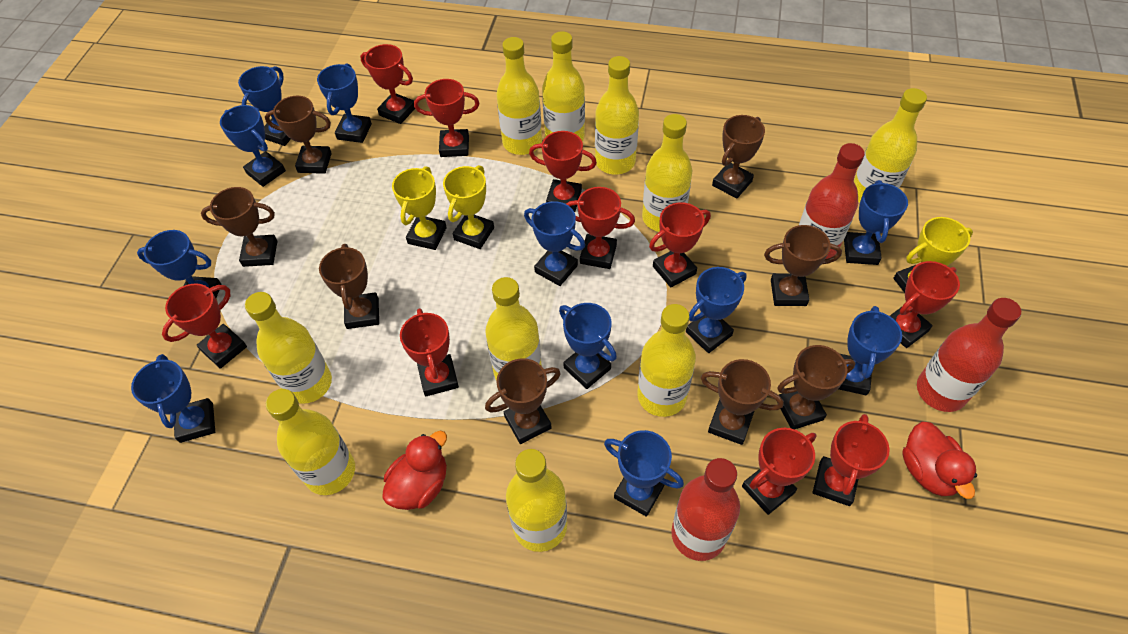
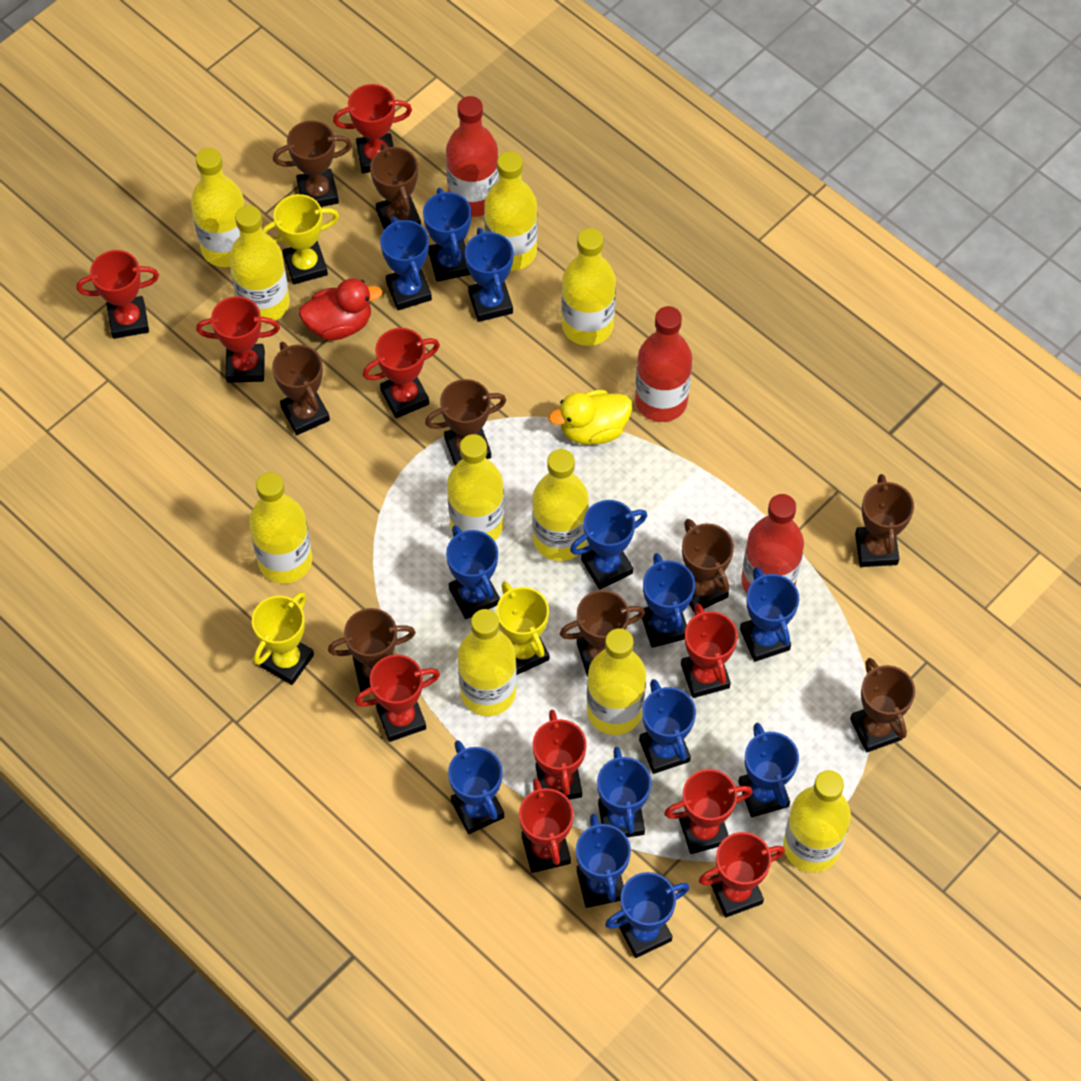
blue trophy: 11 -> 13
brown trophy: 8 -> 9
red duck: 2 -> 1
yellow duck: 0 -> 1

